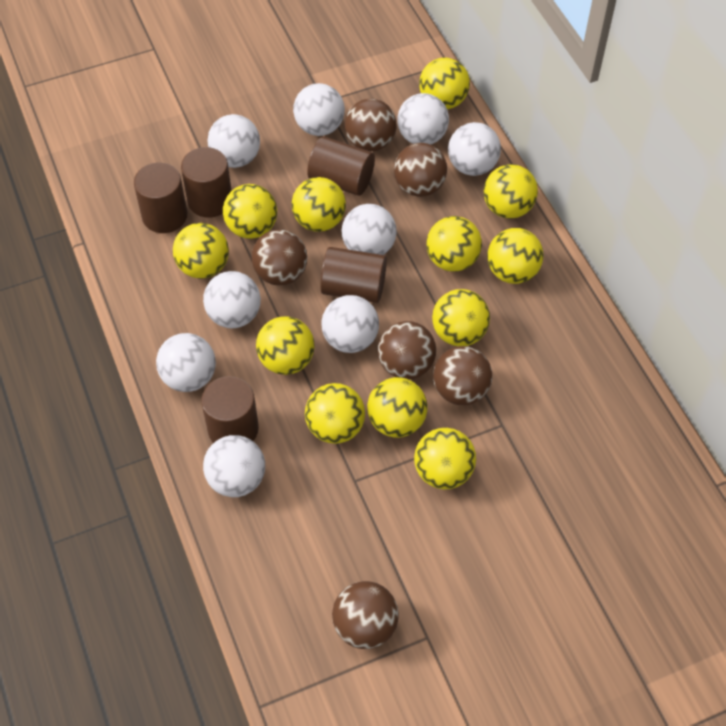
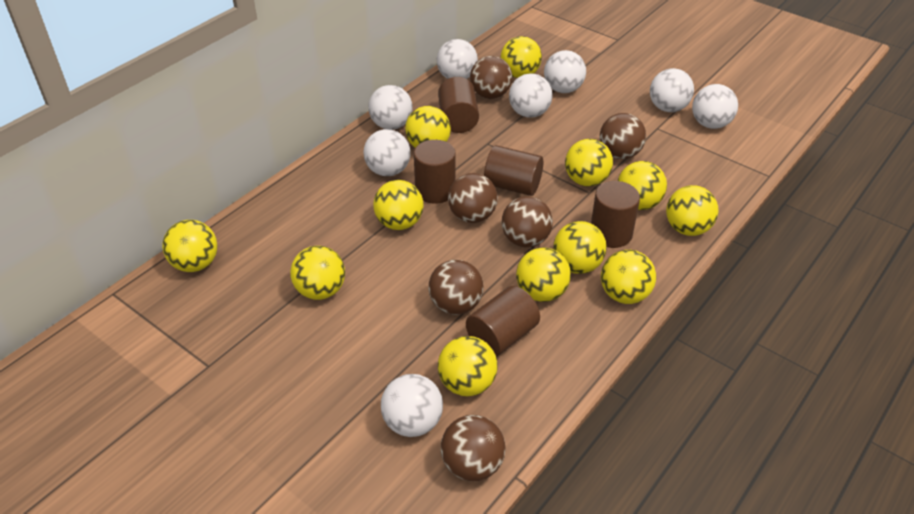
white ball: 9 -> 8

